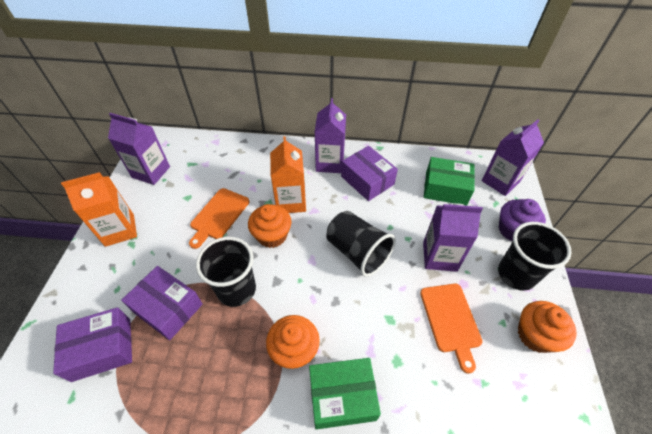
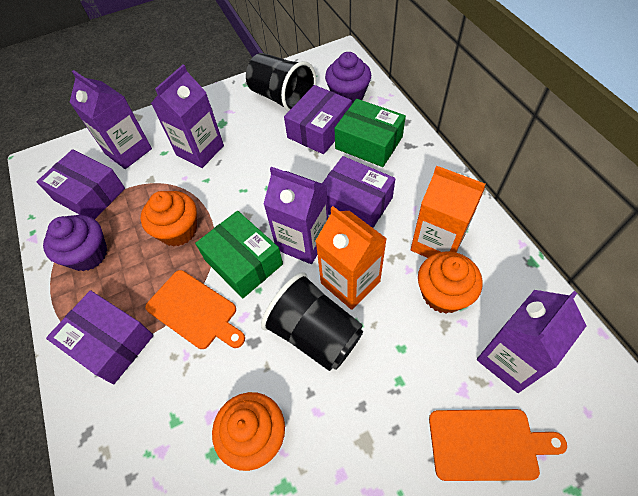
black cup: 3 -> 2
purple box: 3 -> 4
purple cupcake: 1 -> 2

